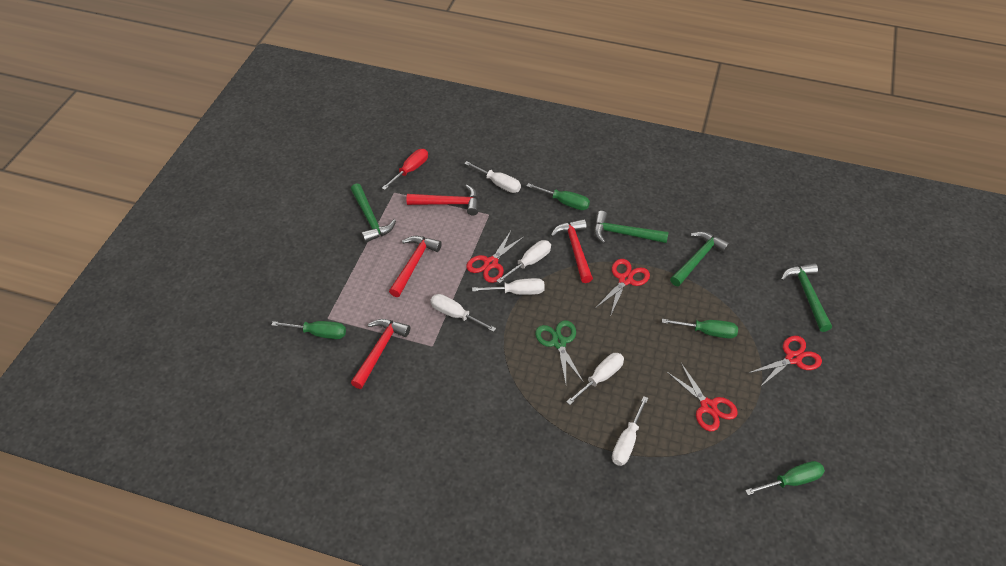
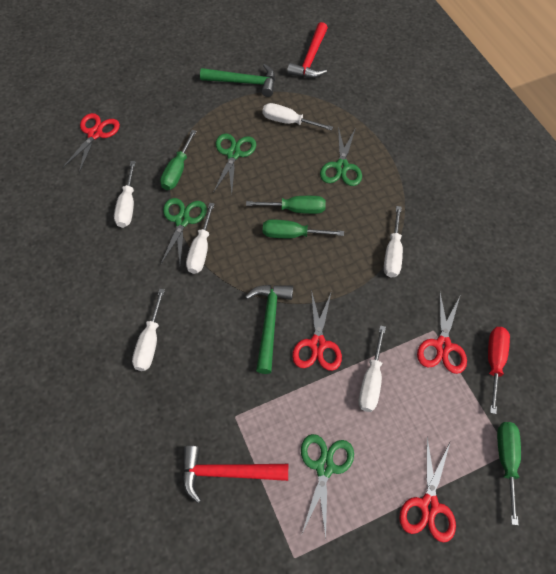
green hammer: 4 -> 2
green scissors: 1 -> 4
red hammer: 4 -> 2

